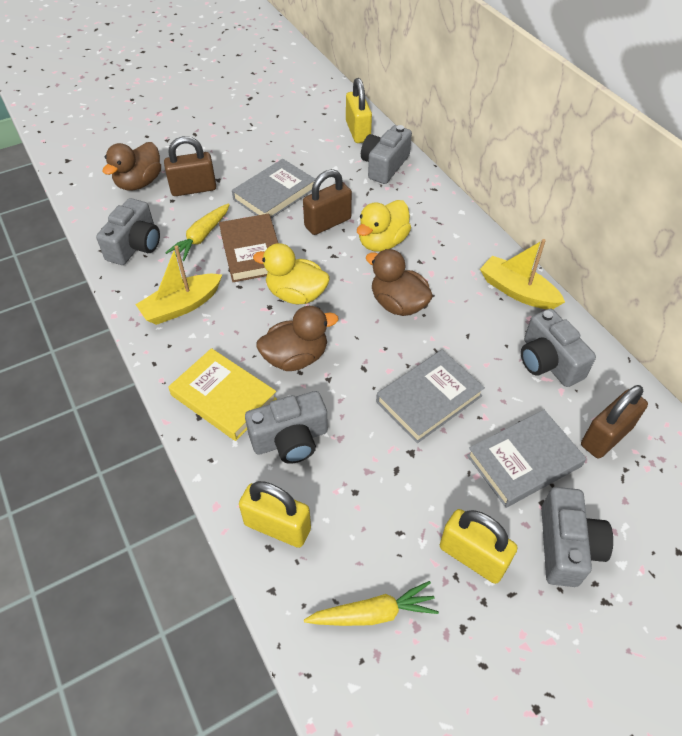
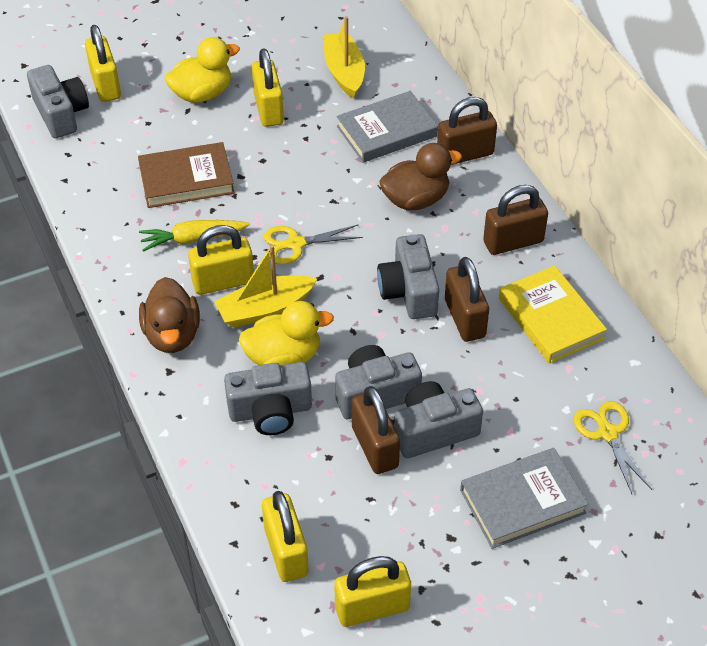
brown duck: 3 -> 2
brown padlock: 3 -> 4
grey book: 3 -> 2
yellow carrot: 2 -> 1
yellow padlock: 3 -> 5
yellow scissors: 0 -> 2

